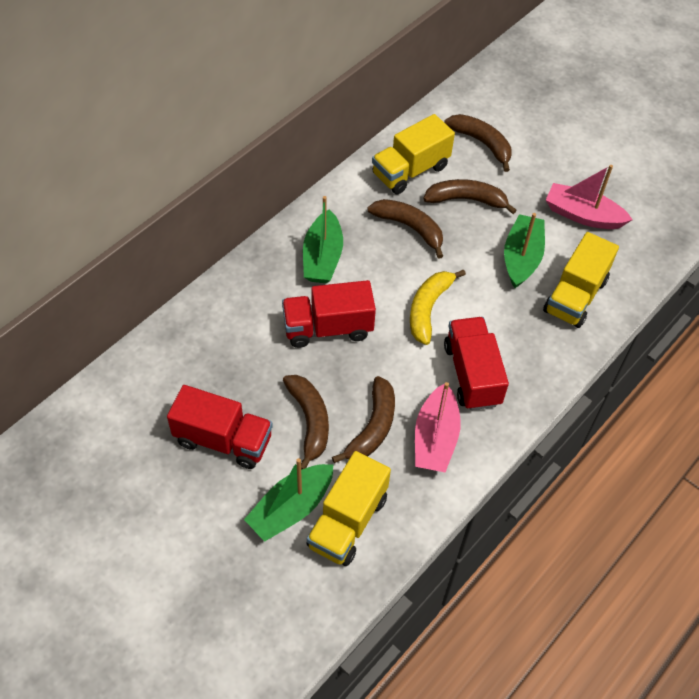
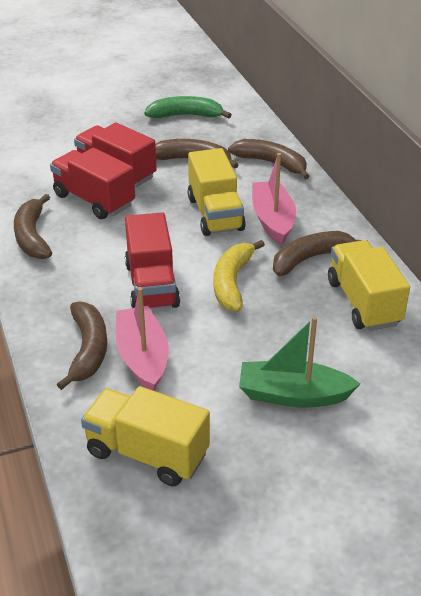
green banana: 0 -> 1
green boat: 3 -> 1

